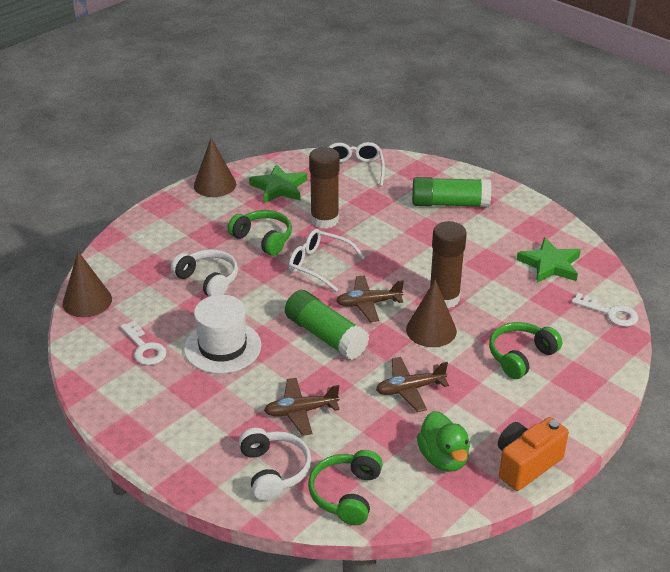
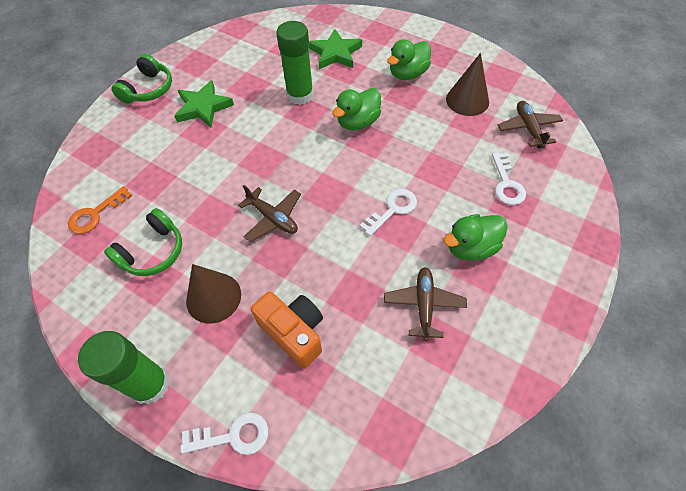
brown cone: 3 -> 2
brown glue stick: 2 -> 0
green duck: 1 -> 3
green headphones: 3 -> 2
orange key: 0 -> 1
white glasses: 2 -> 0
white hat: 1 -> 0
white headphones: 2 -> 0
white key: 2 -> 3

